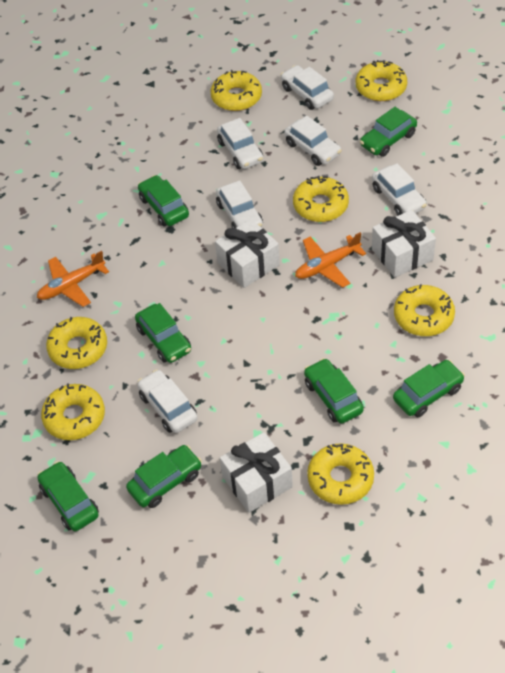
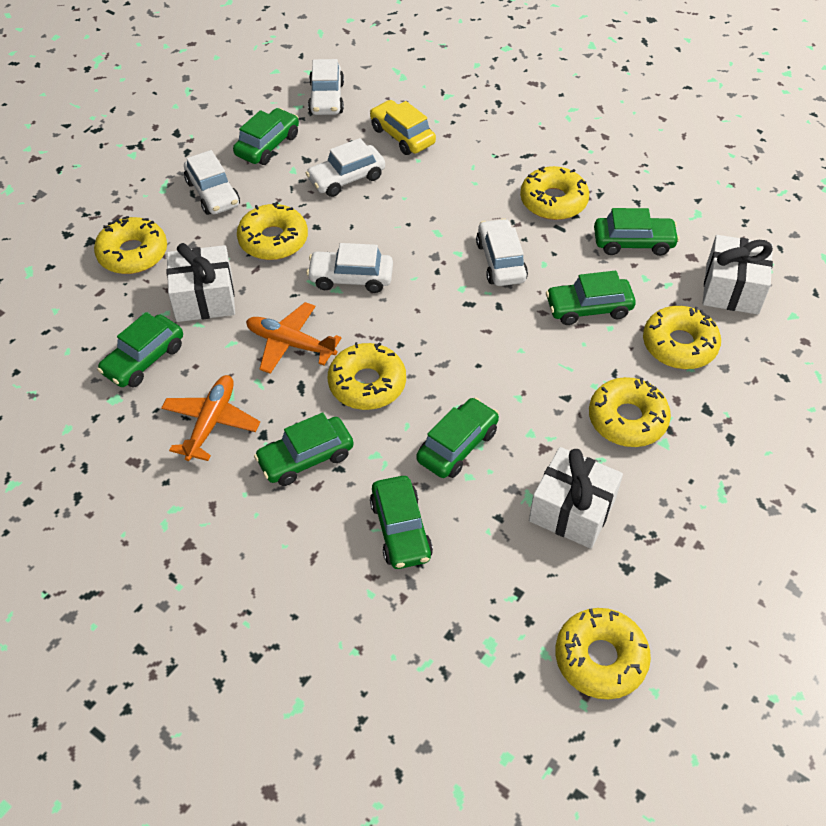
white car: 6 -> 5
yellow car: 0 -> 1

